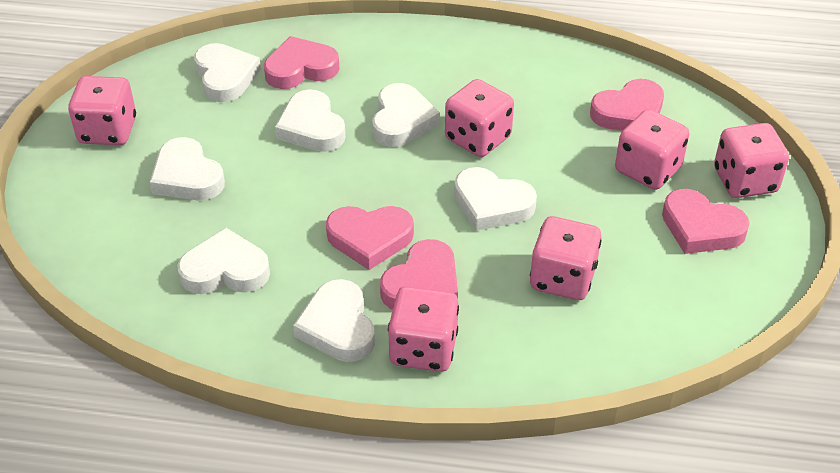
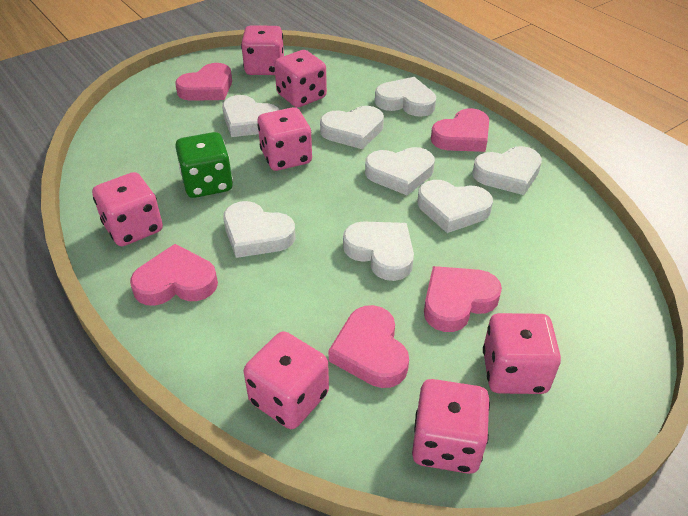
green dice: 0 -> 1
pink dice: 6 -> 7
white heart: 7 -> 8

